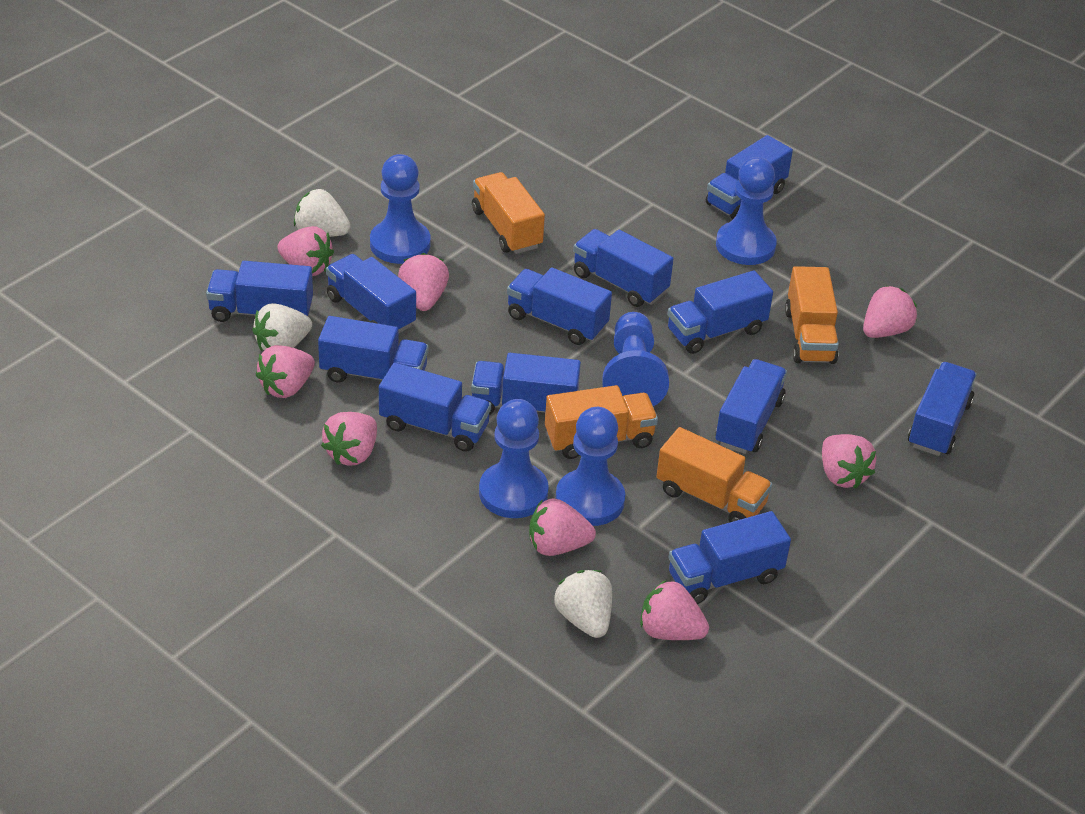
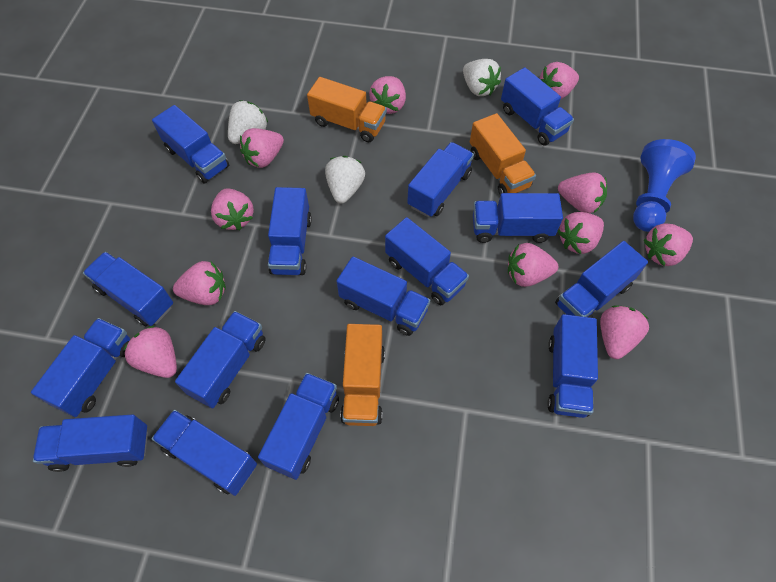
blue pawn: 5 -> 1
blue truck: 12 -> 15
orange truck: 4 -> 3
pink strawberry: 8 -> 11

